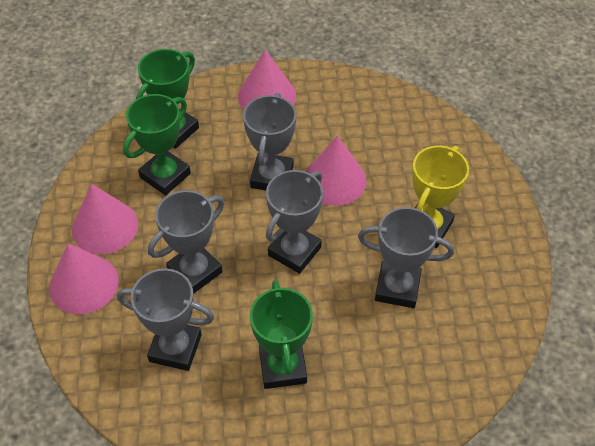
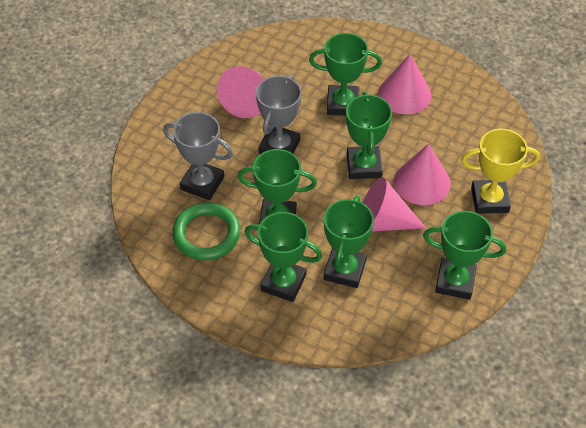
green ring: 0 -> 1
green trophy: 3 -> 6
grey trophy: 5 -> 2

